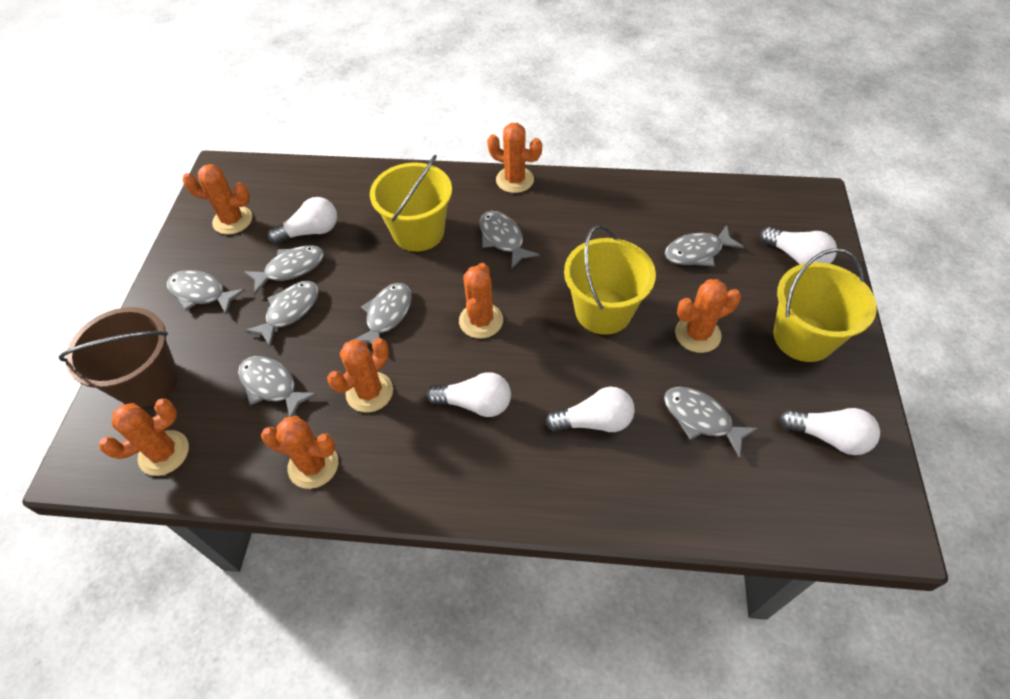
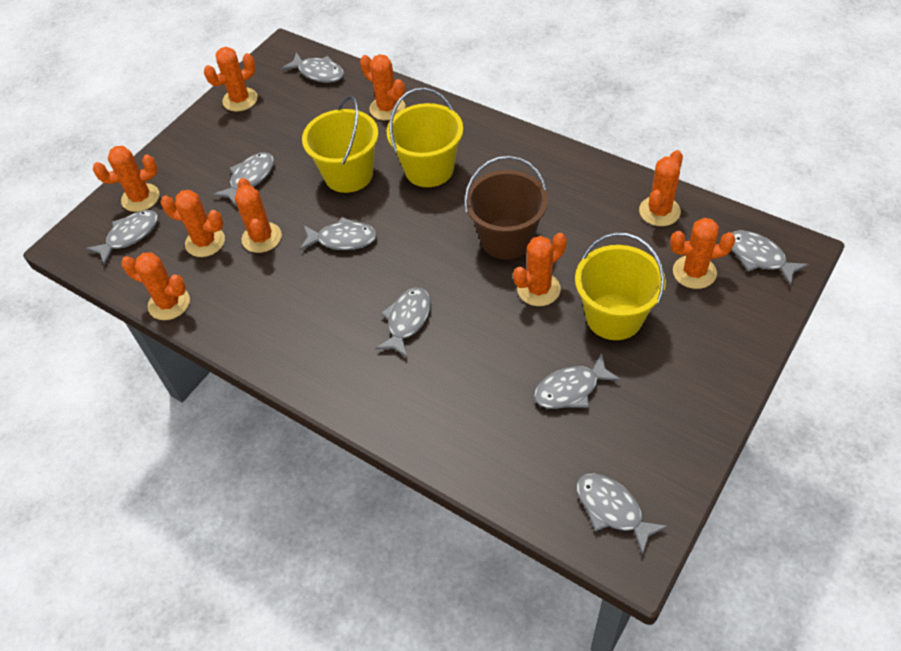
orange cactus: 7 -> 9
white light bulb: 5 -> 0

